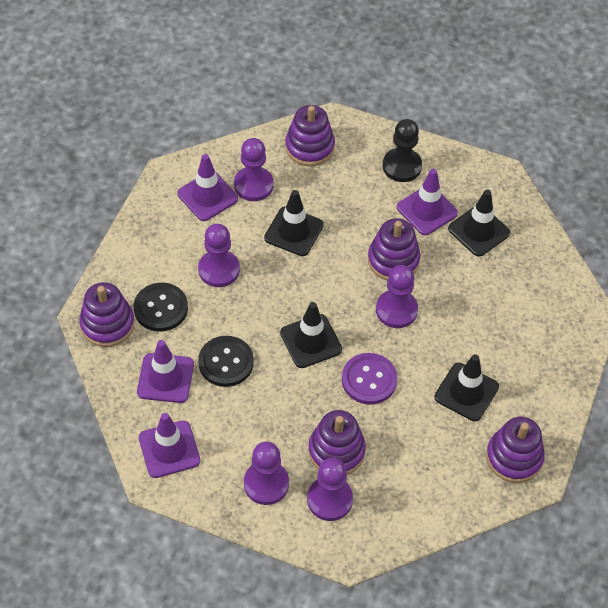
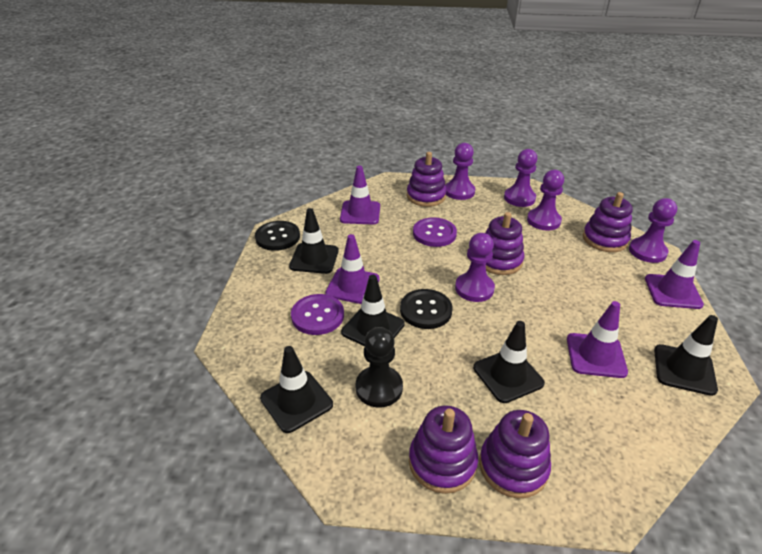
black traffic cone: 4 -> 5
purple button: 1 -> 2

